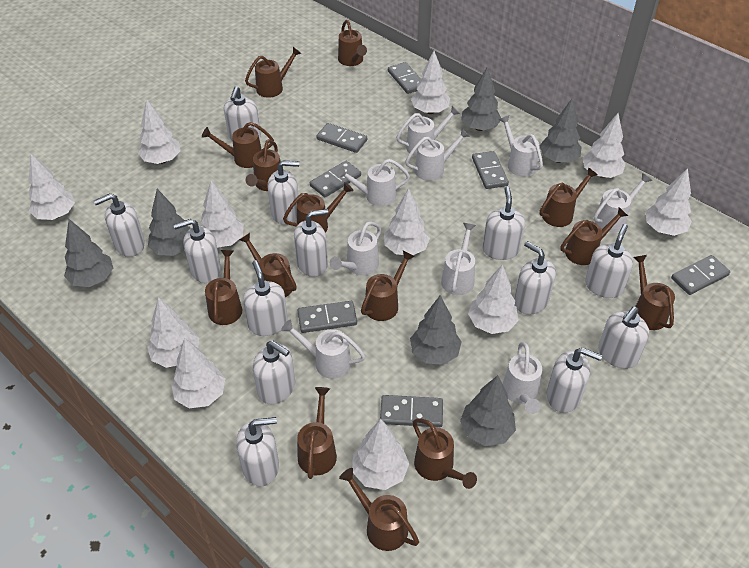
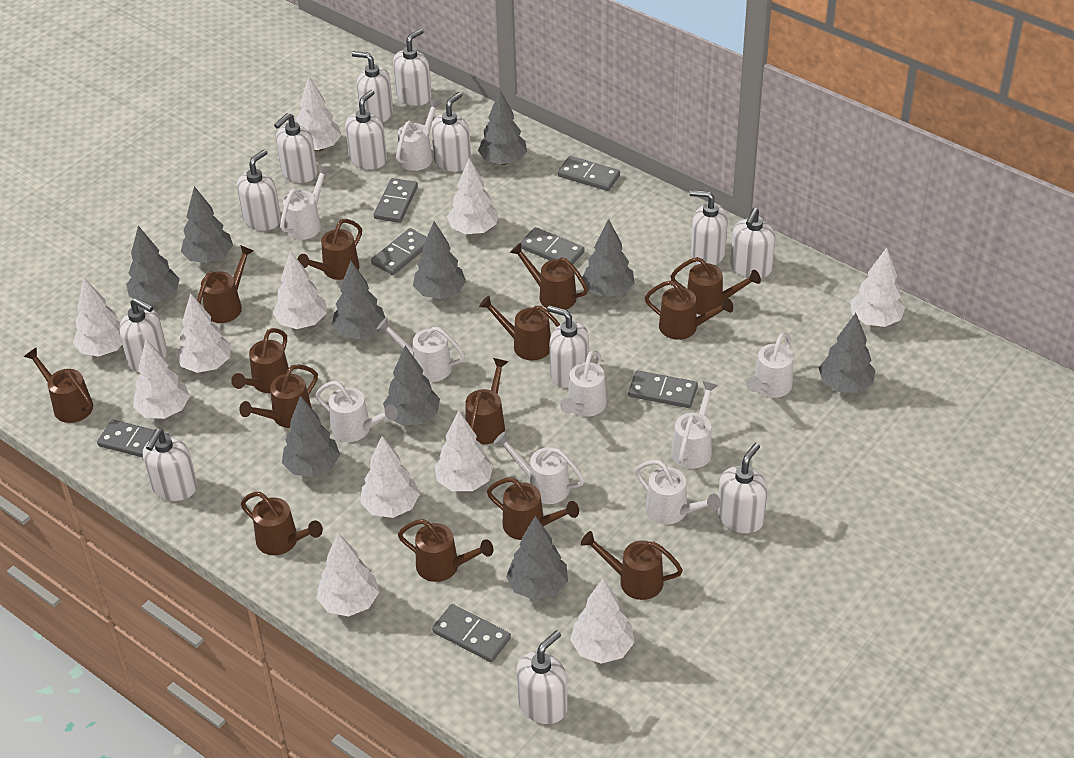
grey tree: 6 -> 10

